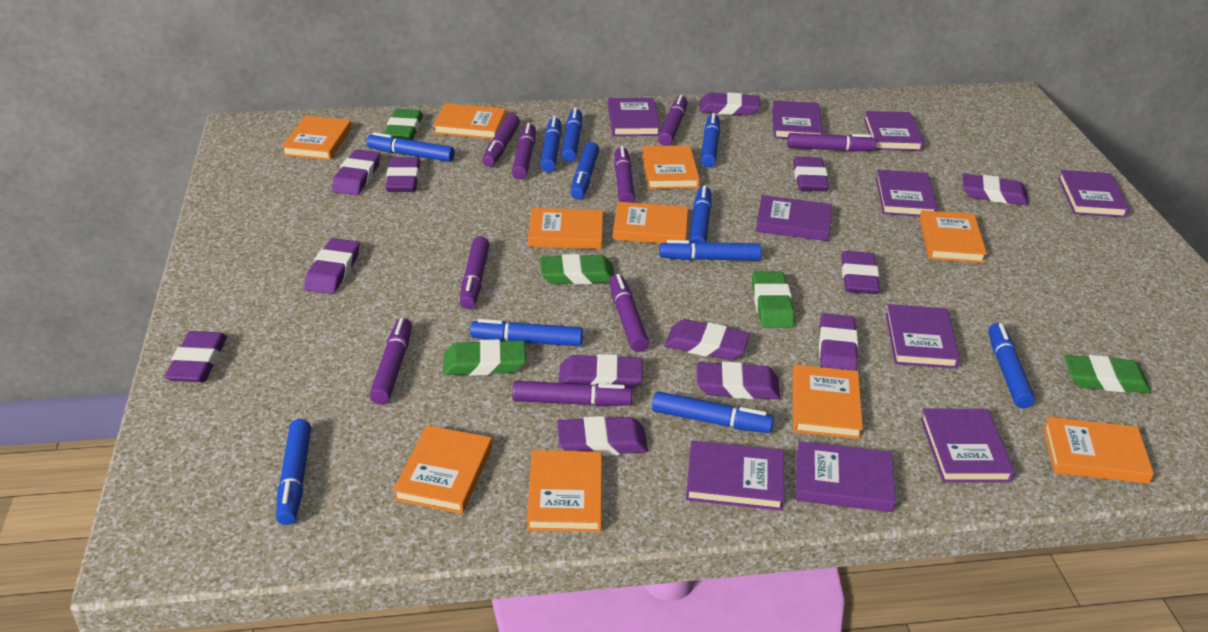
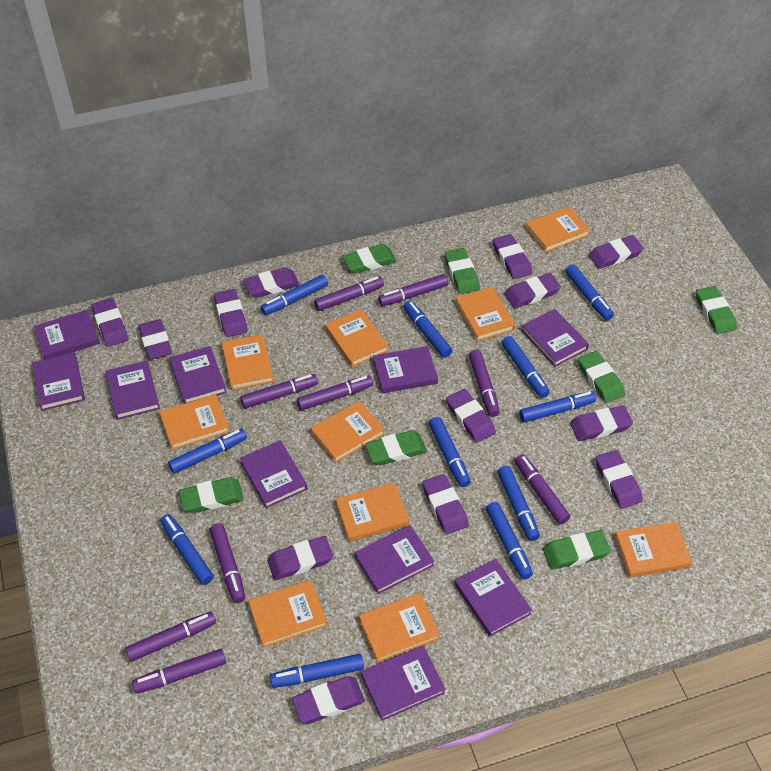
green eraser: 5 -> 7

